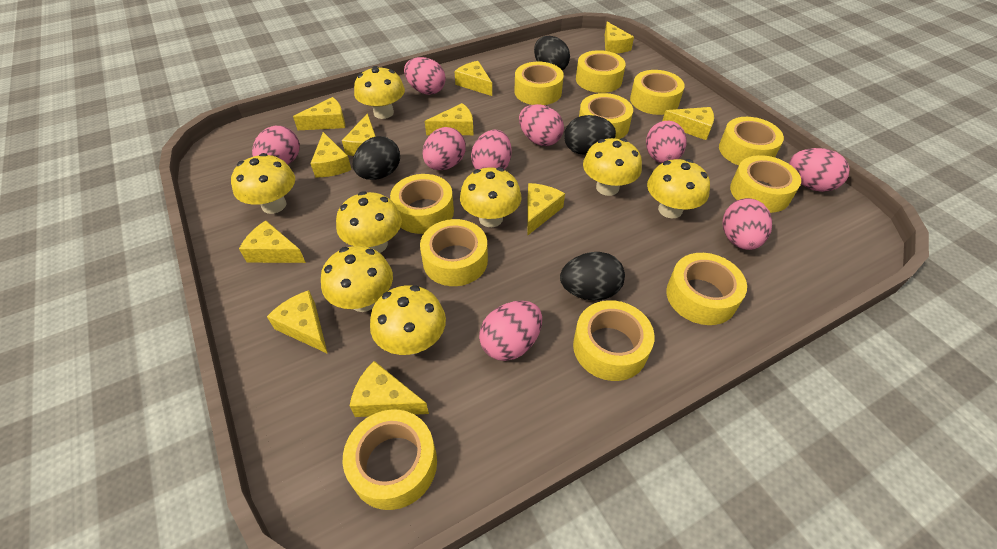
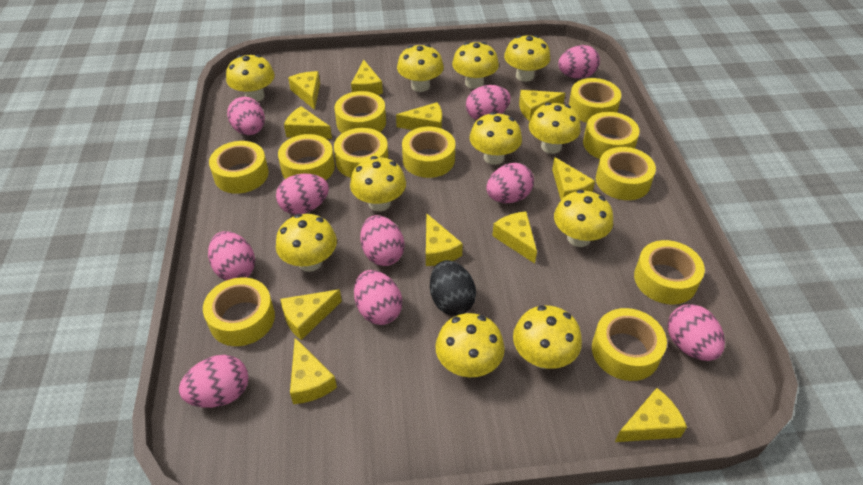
black egg: 4 -> 1
pink egg: 9 -> 10
yellow mushroom: 8 -> 11

